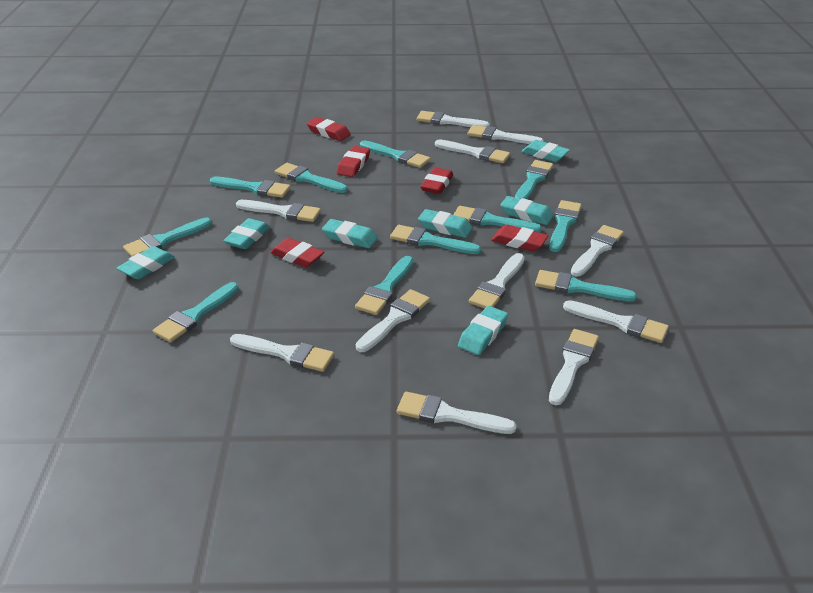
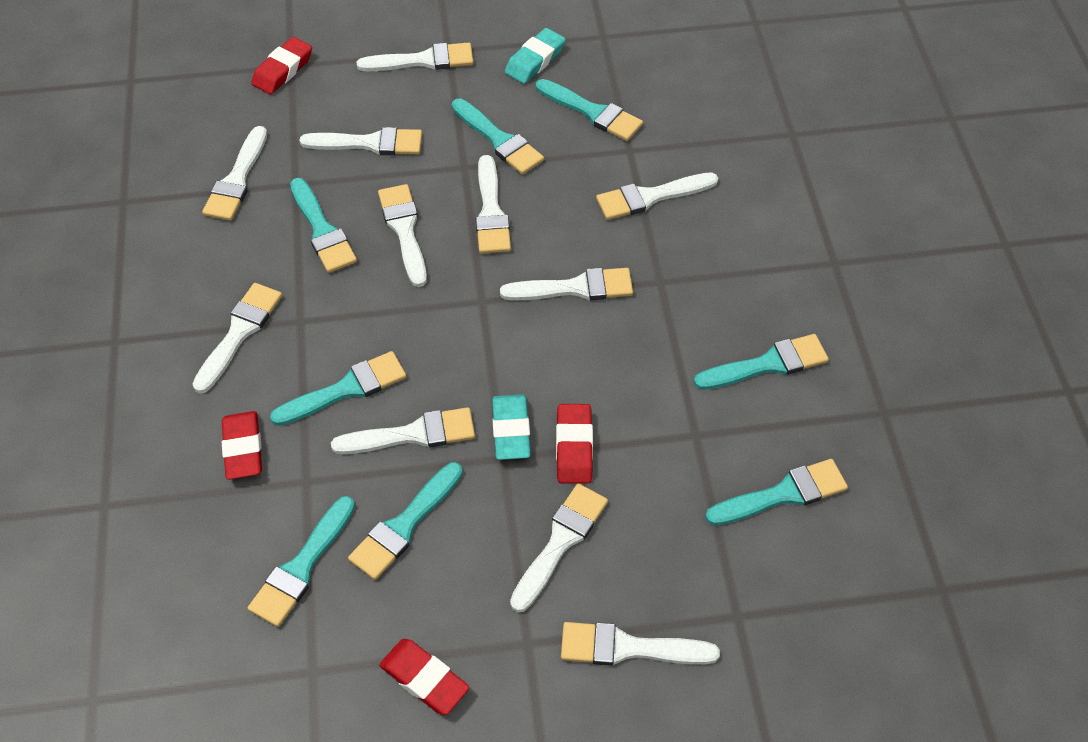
red eraser: 5 -> 4
turquoise brush: 11 -> 8
turquoise eraser: 7 -> 2

